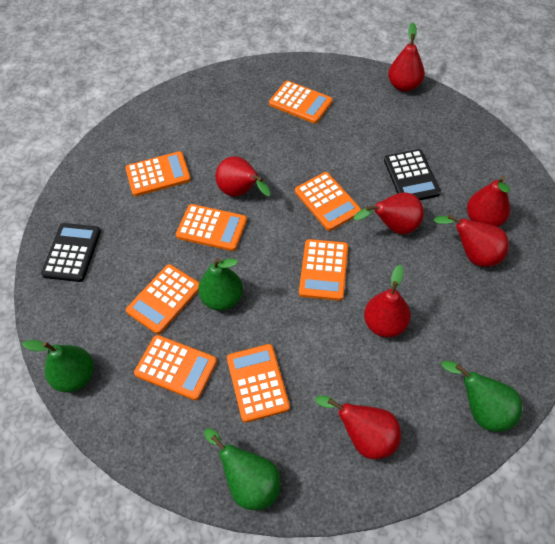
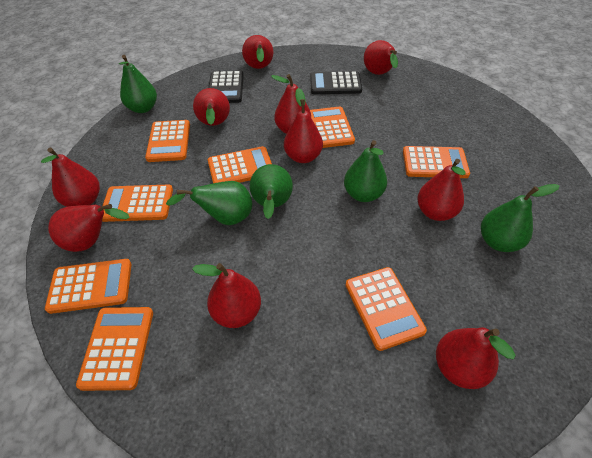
green pear: 4 -> 5
red pear: 7 -> 10

